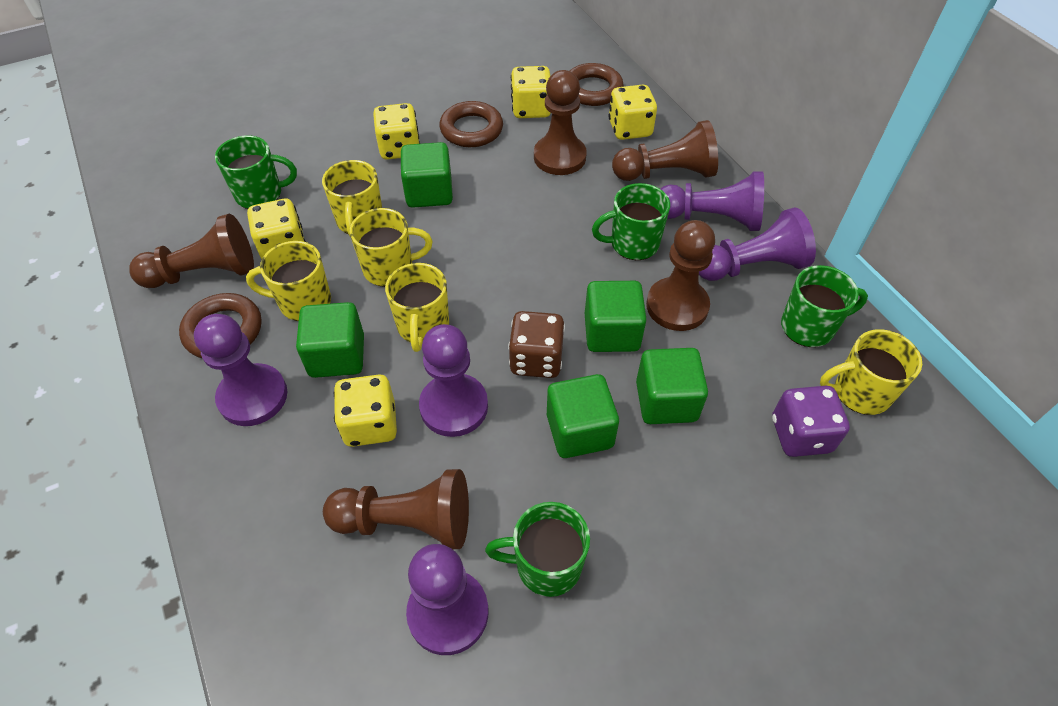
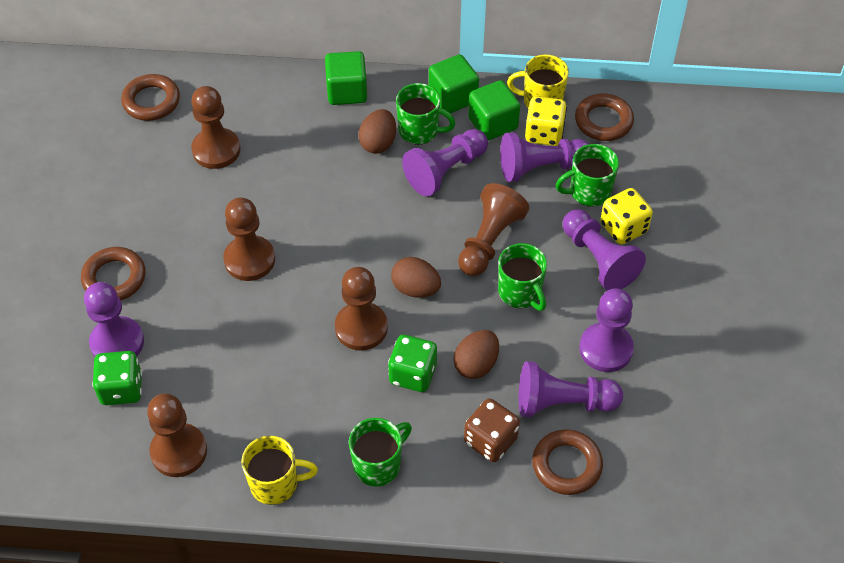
brown egg: 0 -> 3
brown ring: 3 -> 4
green cube: 5 -> 3
green dice: 0 -> 2
purple dice: 1 -> 0
purple pawn: 5 -> 6
yellow dice: 5 -> 2
yellow mug: 5 -> 2

